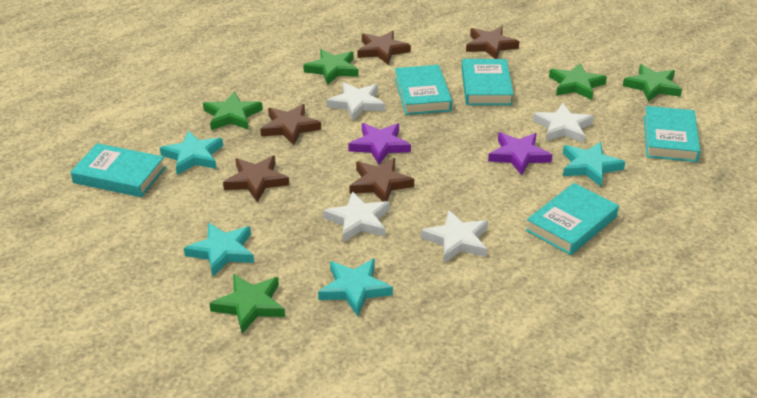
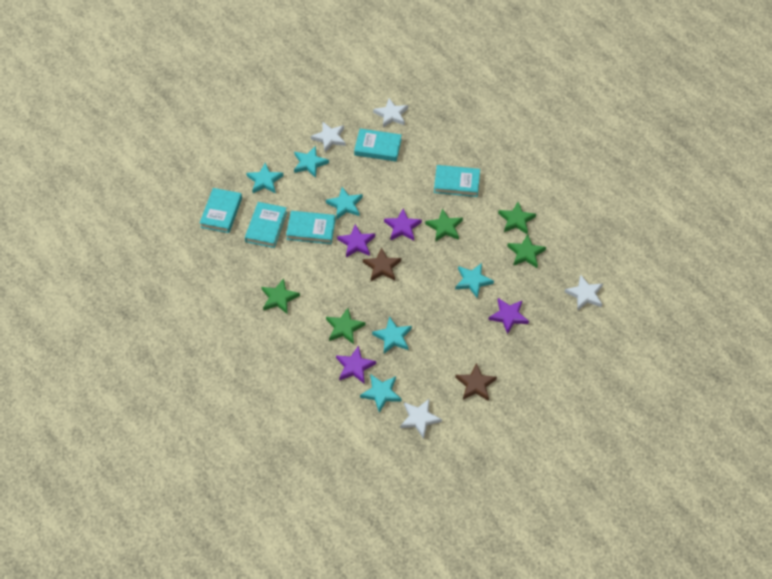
brown star: 5 -> 2
purple star: 2 -> 4
turquoise star: 4 -> 6

